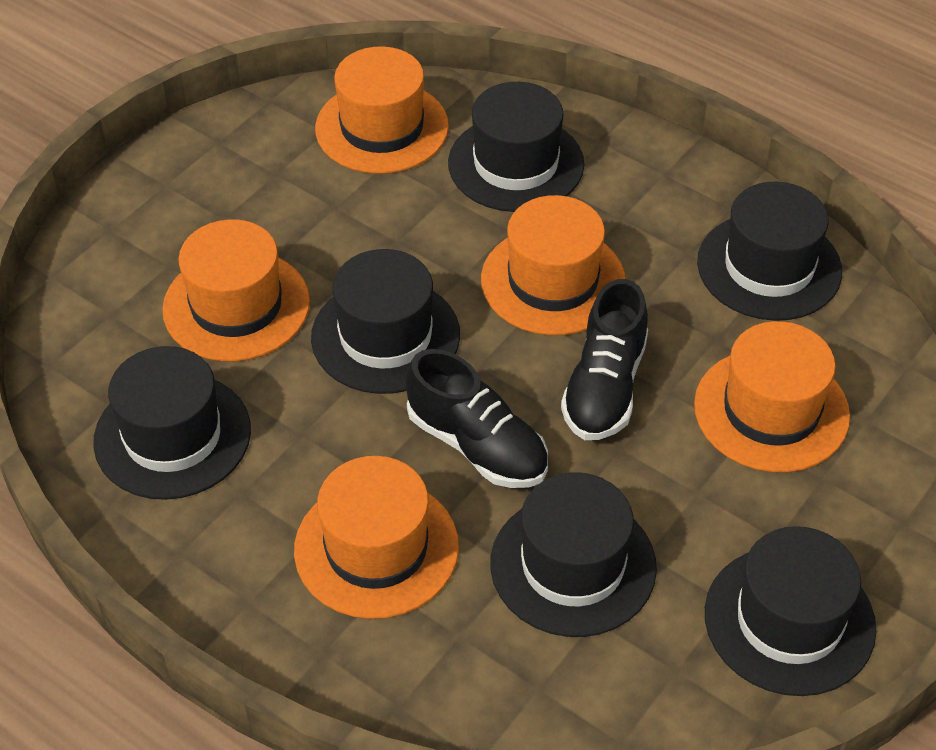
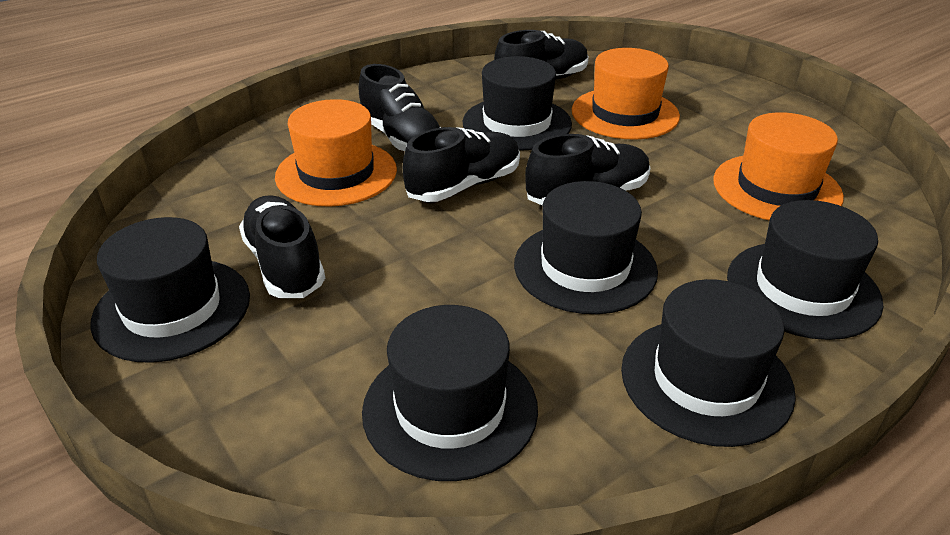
black shoe: 2 -> 5
orange hat: 5 -> 3

